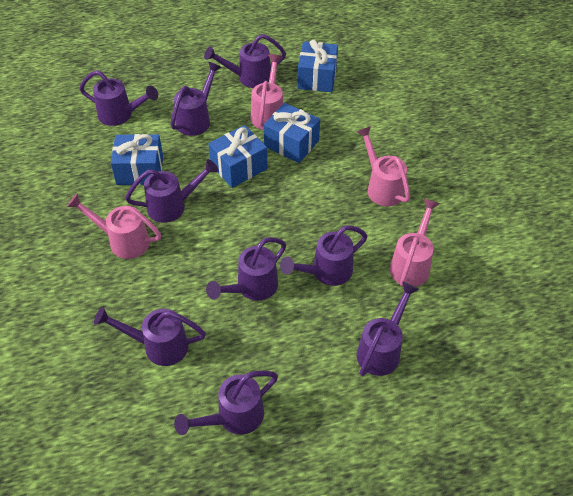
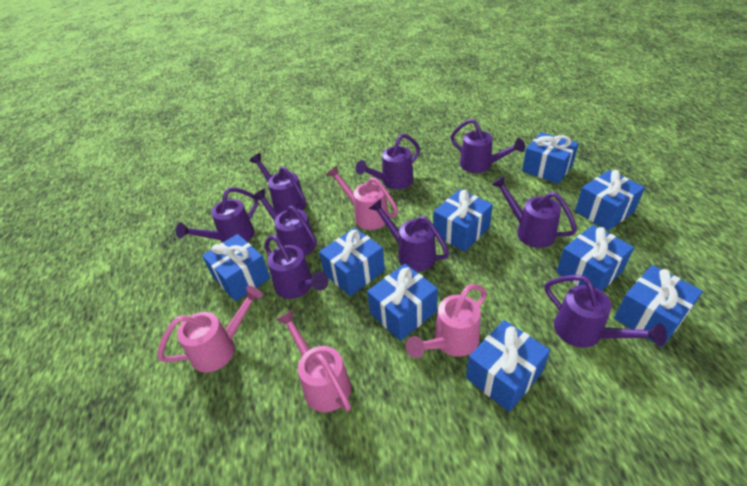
blue gift: 4 -> 9

